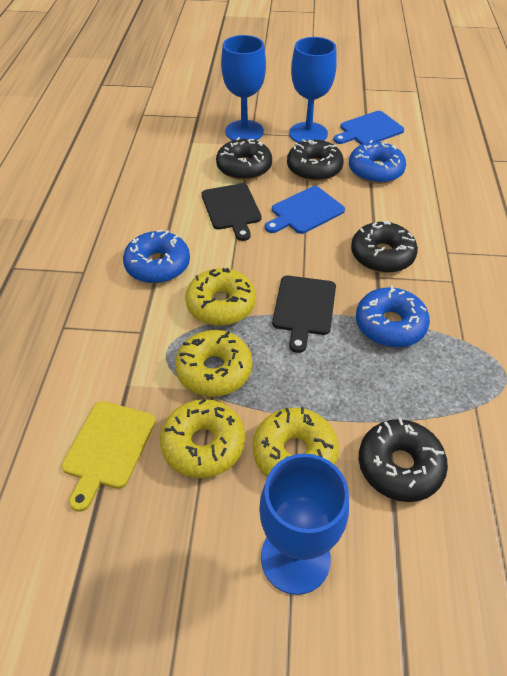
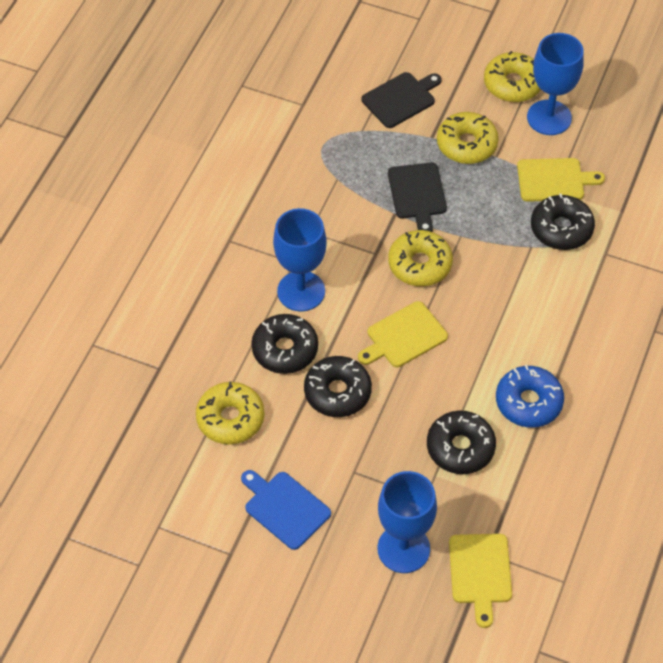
blue cutting board: 2 -> 1
blue donut: 3 -> 1
yellow cutting board: 1 -> 3

